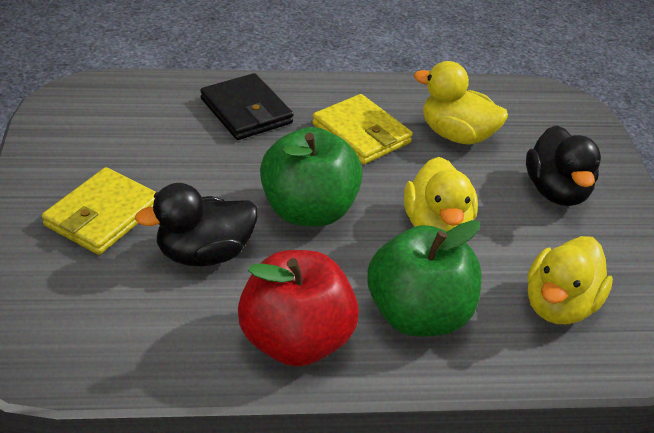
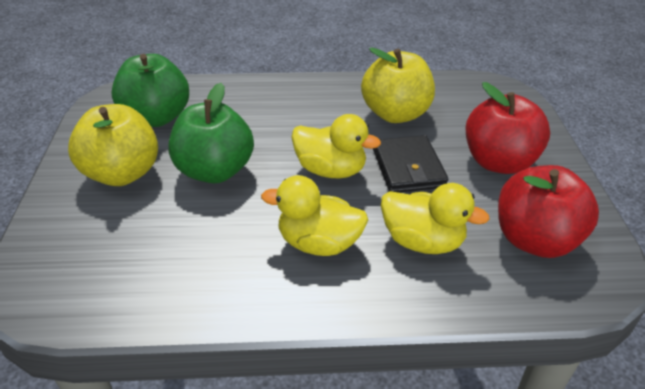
black duck: 2 -> 0
red apple: 1 -> 2
yellow apple: 0 -> 2
yellow wallet: 2 -> 0

